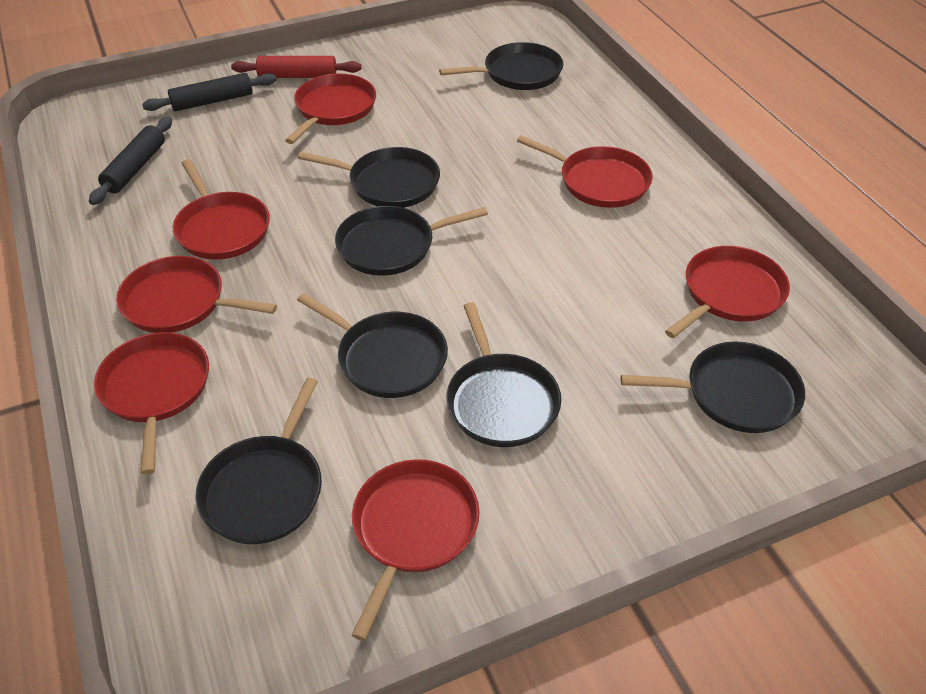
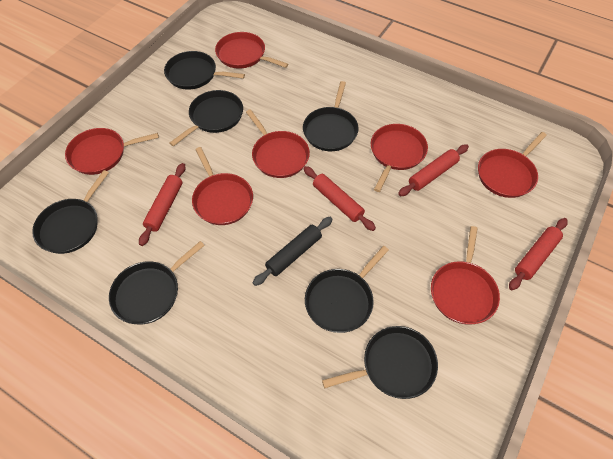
black rolling pin: 2 -> 1
red rolling pin: 1 -> 4

